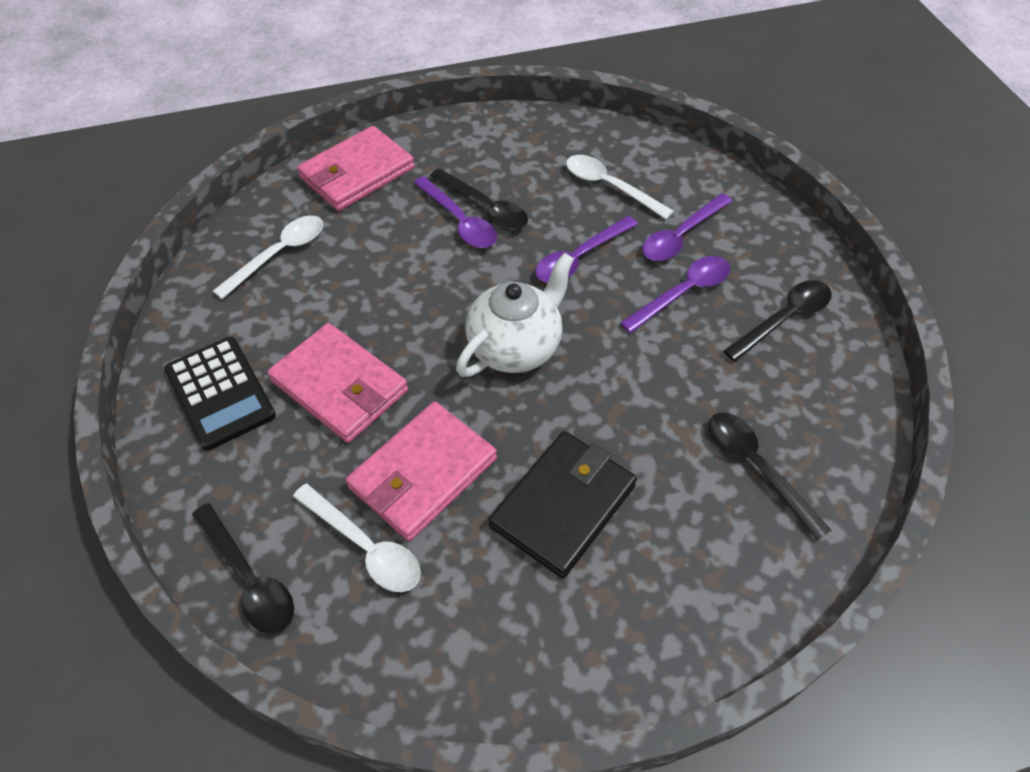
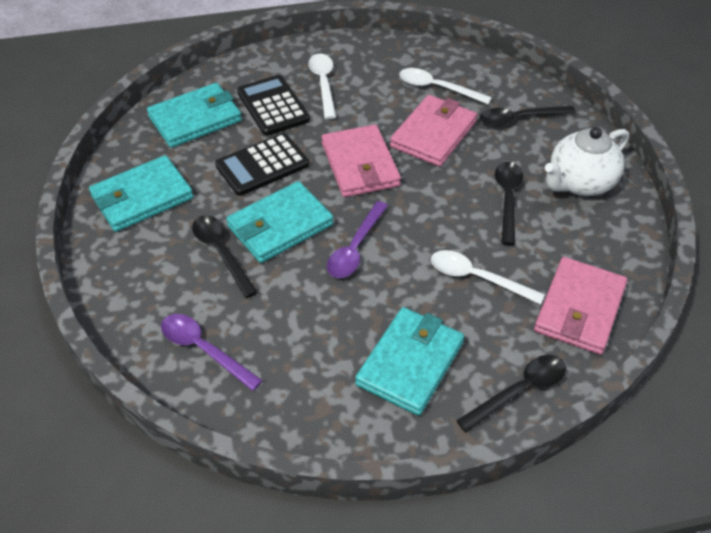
black calculator: 1 -> 2
black wallet: 1 -> 0
purple spoon: 4 -> 2
turquoise wallet: 0 -> 4

